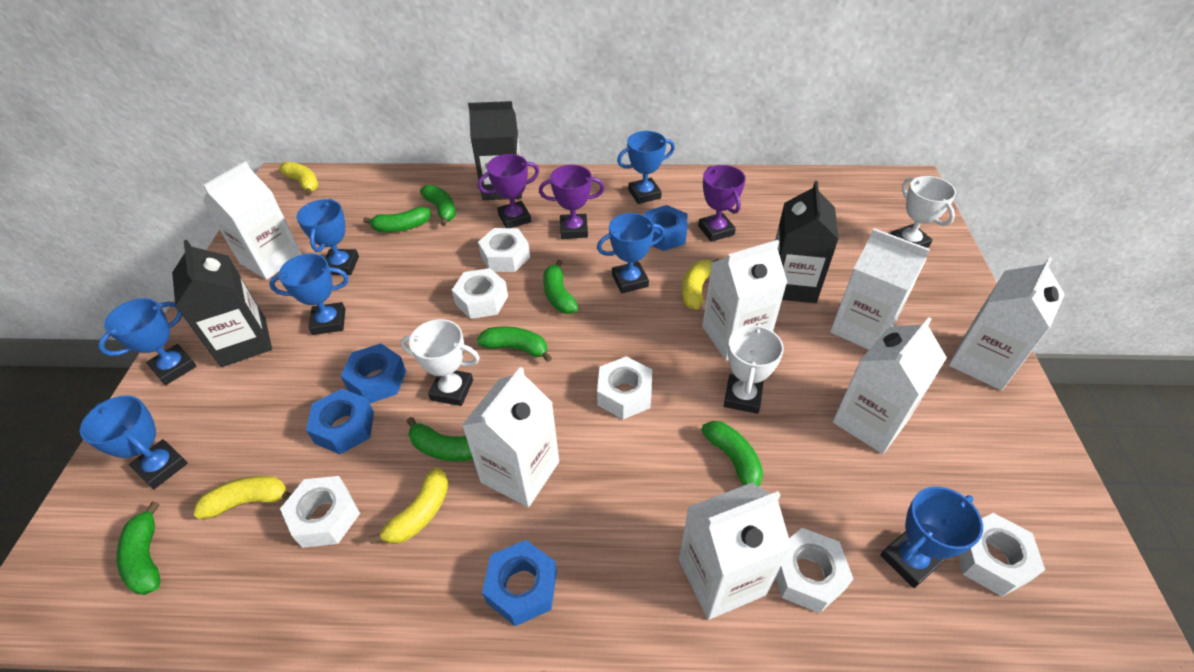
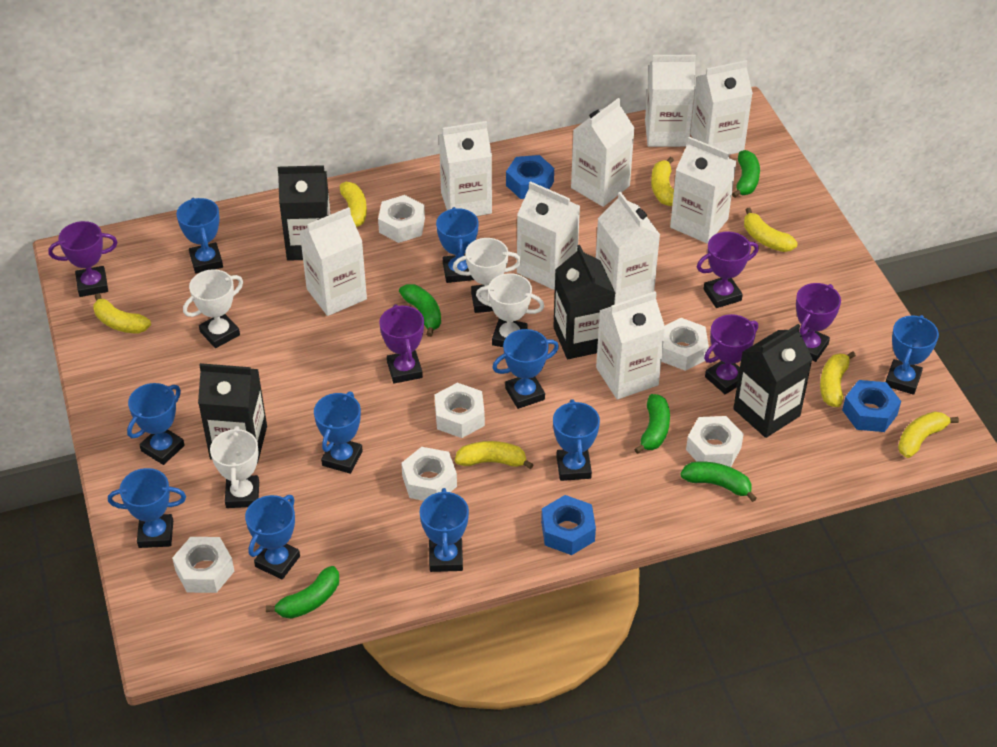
black carton: 3 -> 4
blue nut: 4 -> 3
blue trophy: 7 -> 10
green banana: 7 -> 5
purple trophy: 3 -> 5
white carton: 7 -> 9
white trophy: 3 -> 4
yellow banana: 4 -> 7

